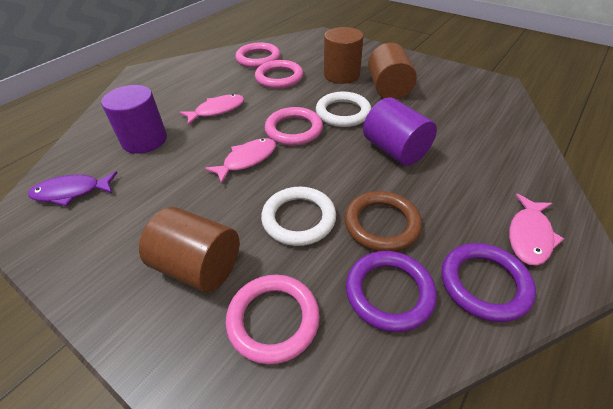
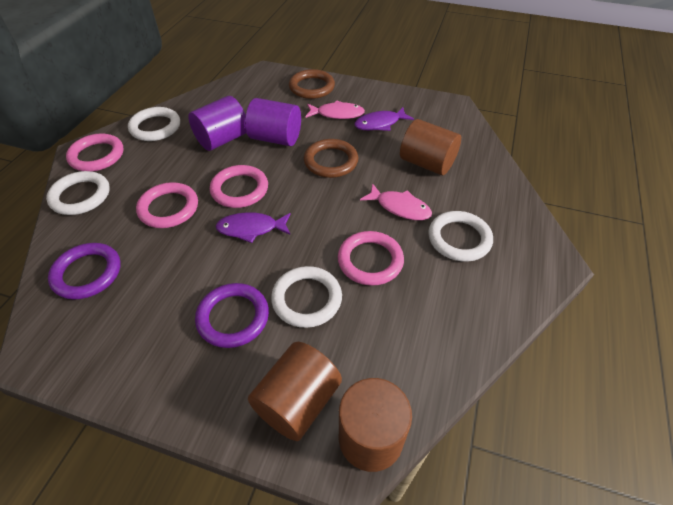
brown ring: 1 -> 2
pink fish: 3 -> 2
purple fish: 1 -> 2
white ring: 2 -> 4

